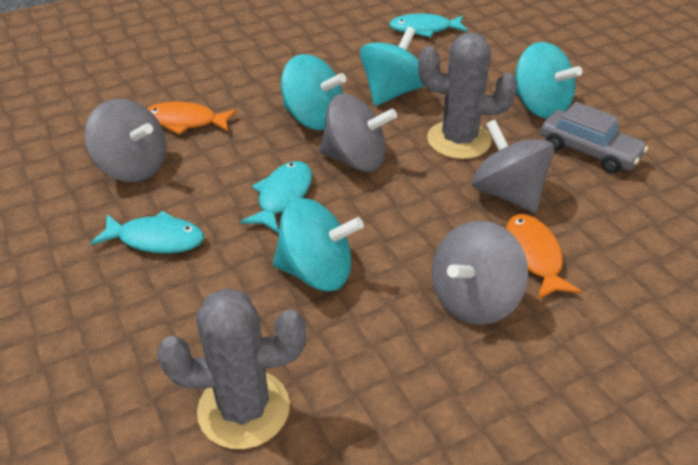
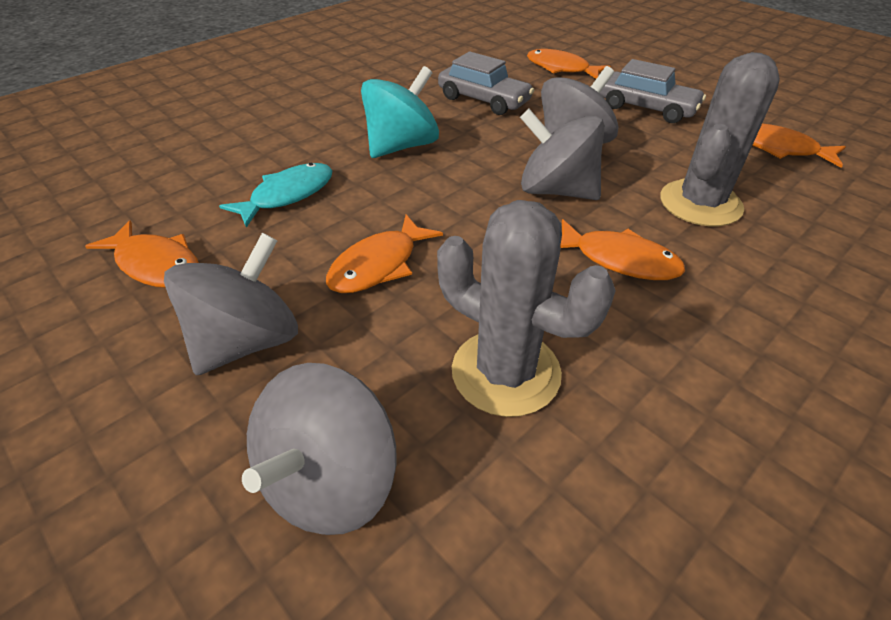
grey car: 1 -> 2
orange fish: 2 -> 5
turquoise fish: 3 -> 1
turquoise spinning top: 4 -> 1

